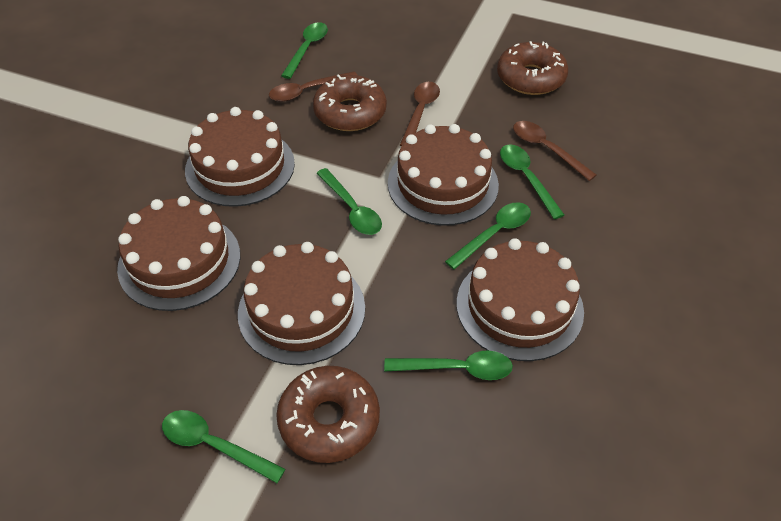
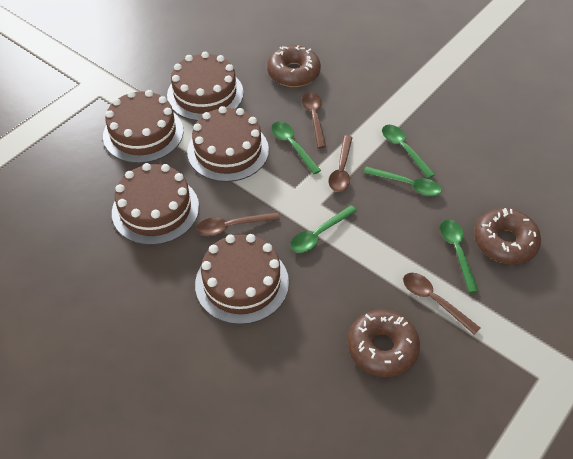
brown spoon: 3 -> 4
green spoon: 6 -> 5

